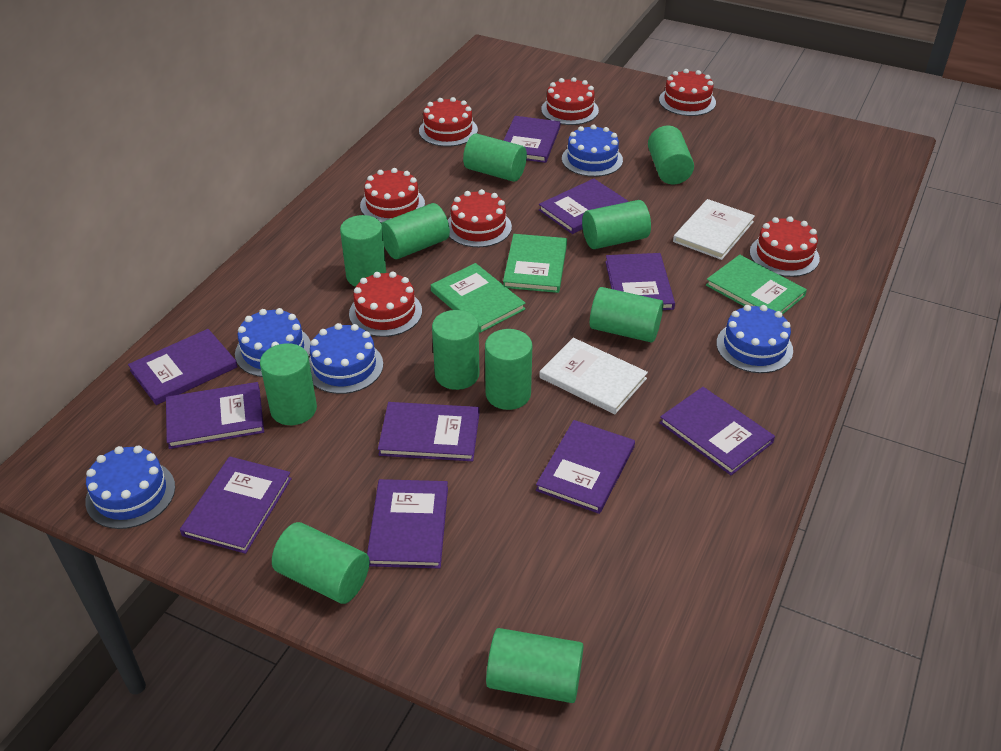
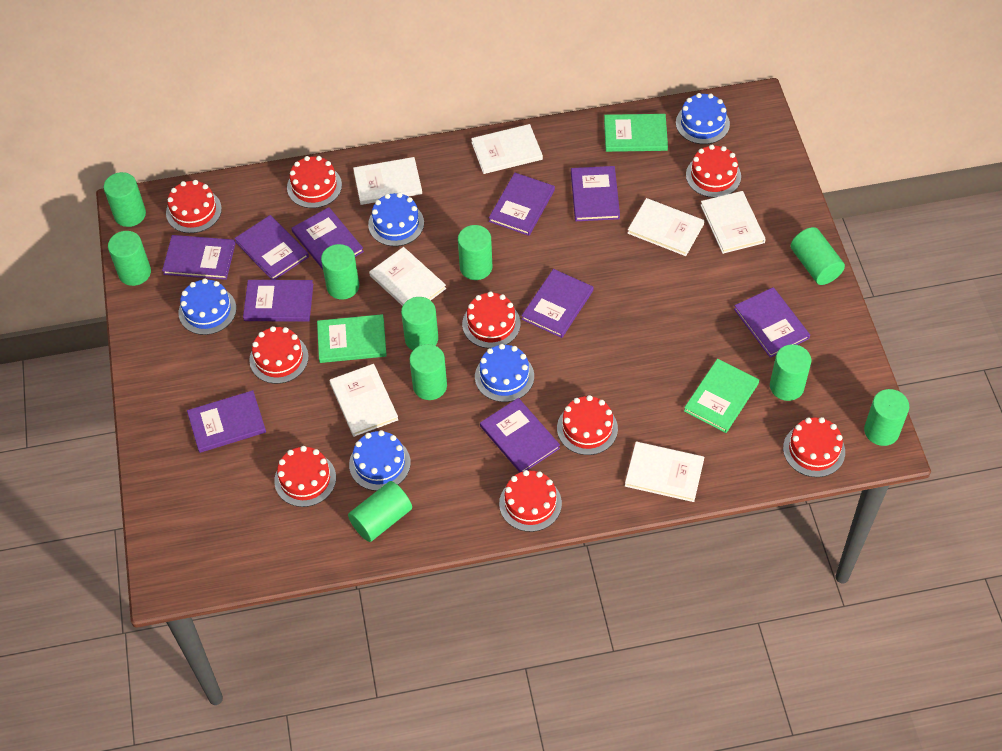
green cylinder: 11 -> 10
red cake: 7 -> 9
white book: 2 -> 7

